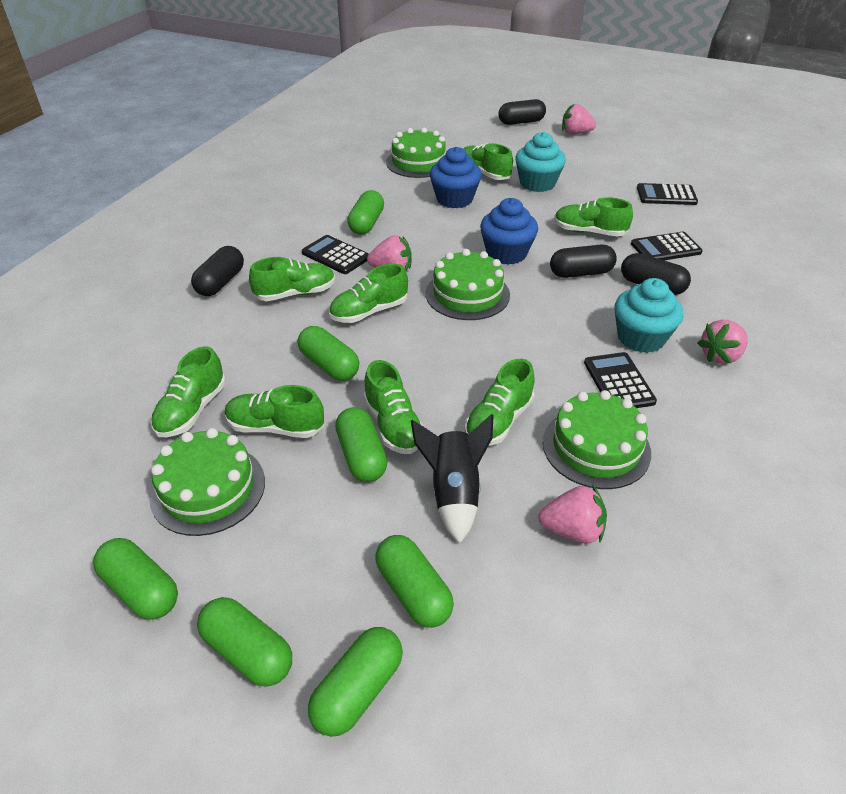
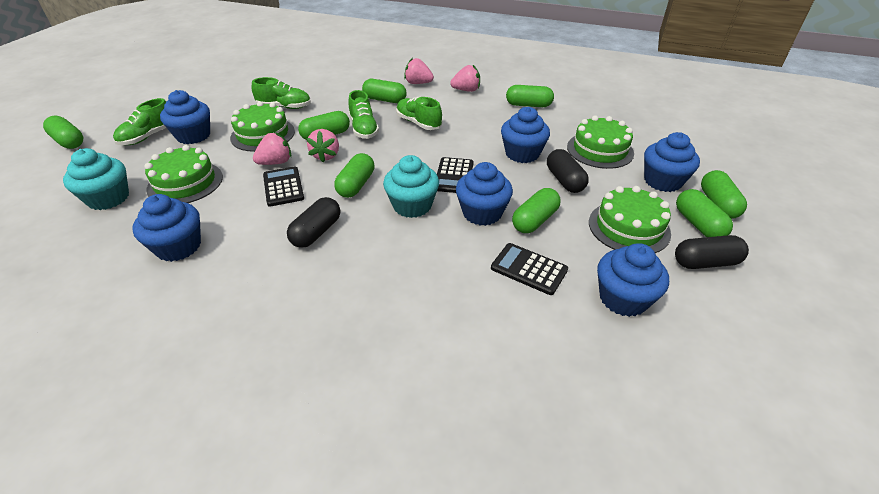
black calculator: 4 -> 3
black capsule: 4 -> 3
black rocket: 1 -> 0
blue cupcake: 2 -> 6
green capsule: 7 -> 8
green shoe: 8 -> 4

